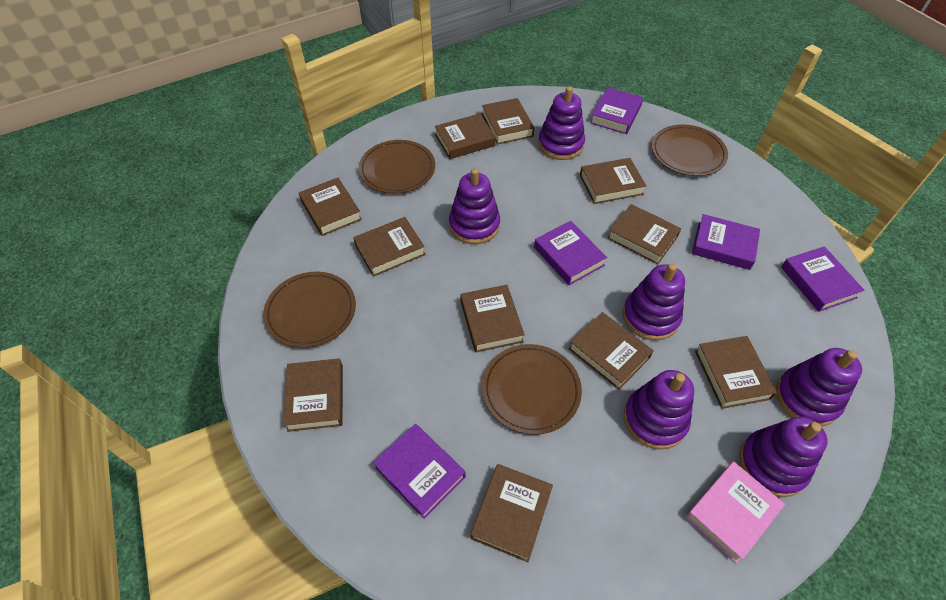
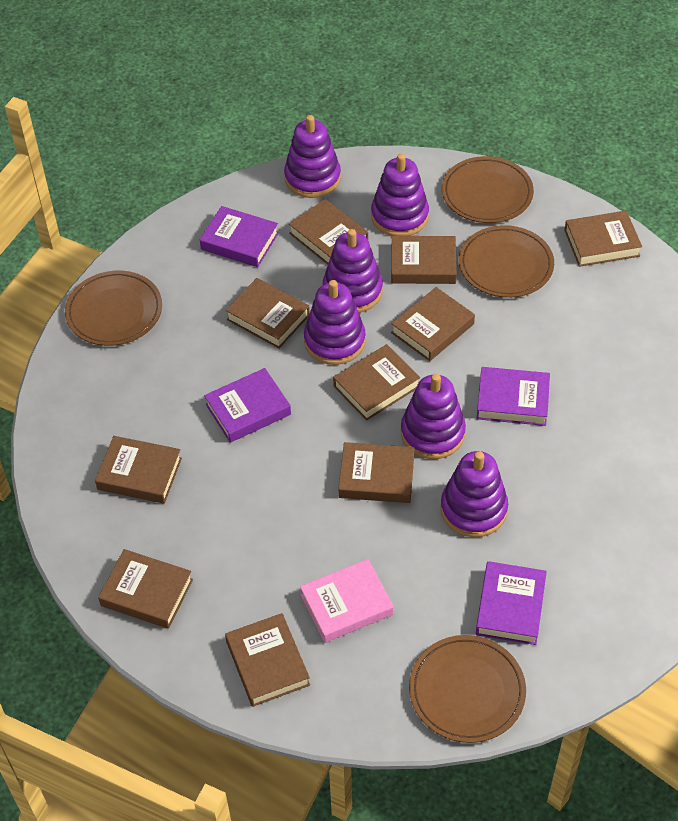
brown book: 11 -> 10
purple book: 5 -> 4

